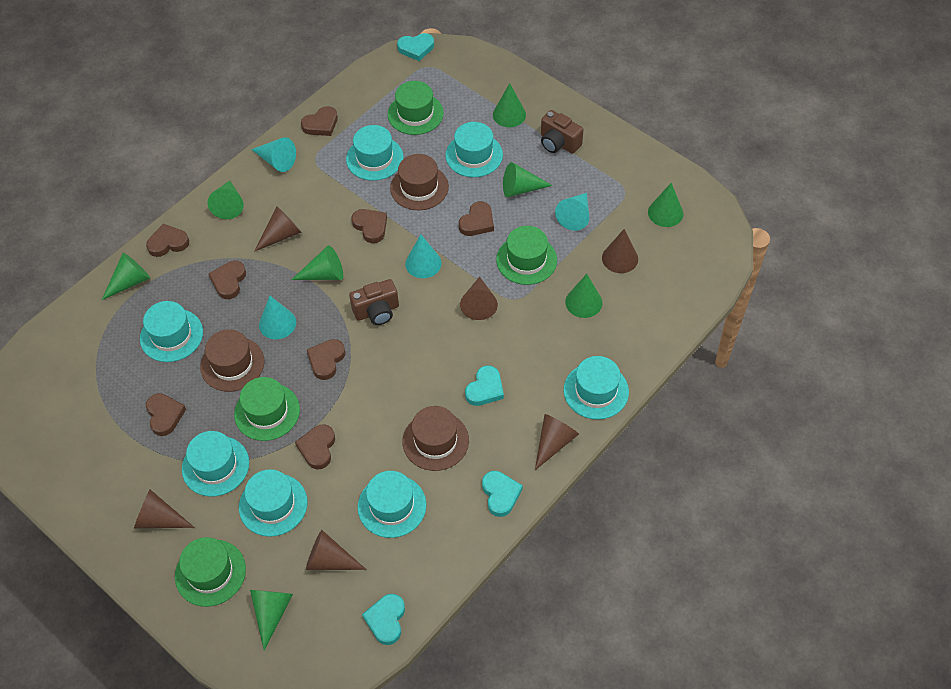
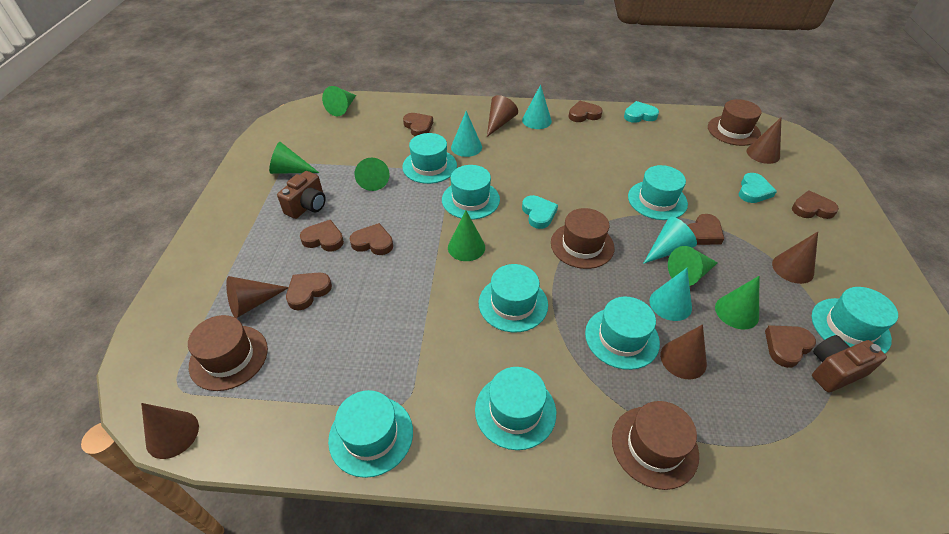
brown hat: 3 -> 4
green cone: 8 -> 6
green hat: 4 -> 0
turquoise hat: 7 -> 8
turquoise heart: 4 -> 3

